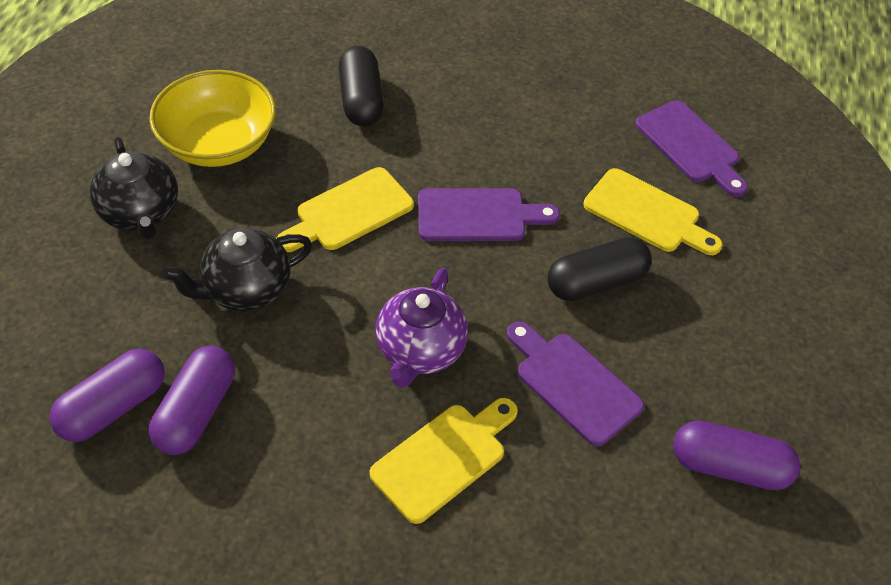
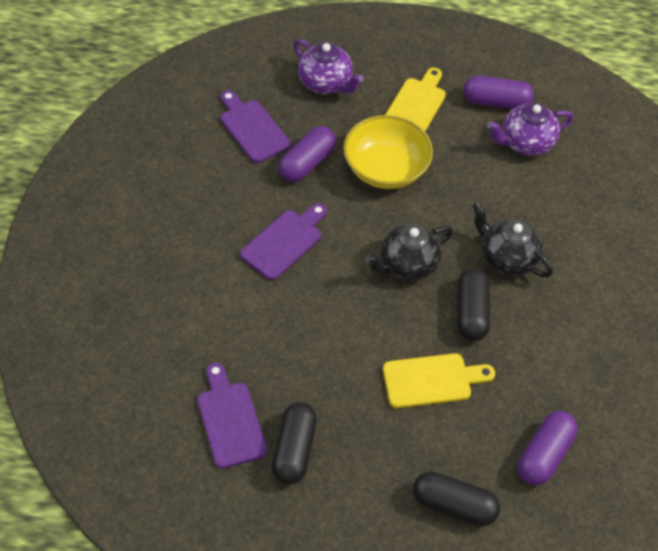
black capsule: 2 -> 3
purple teapot: 1 -> 2
yellow cutting board: 3 -> 2

